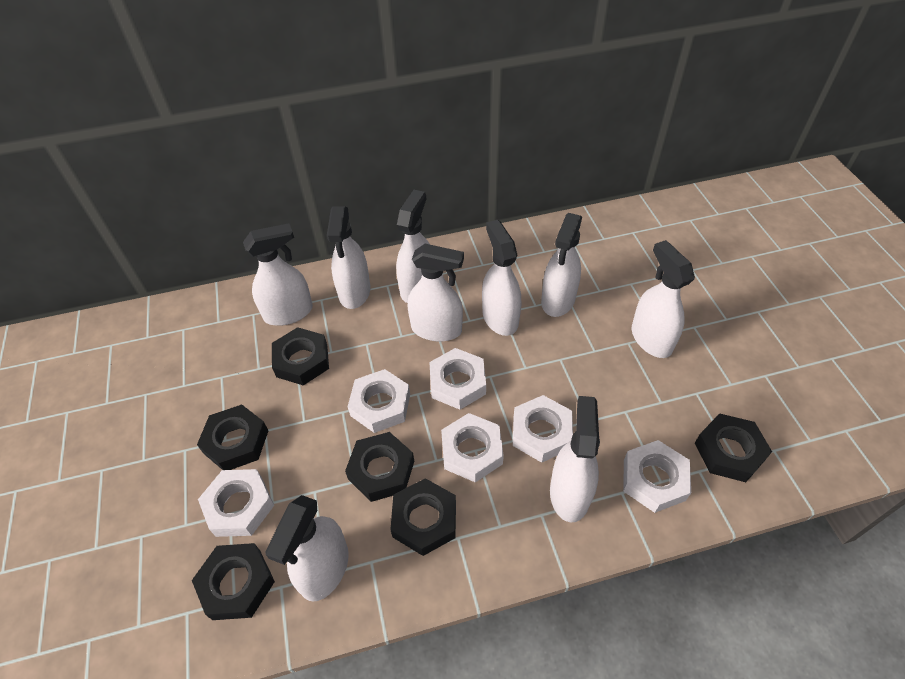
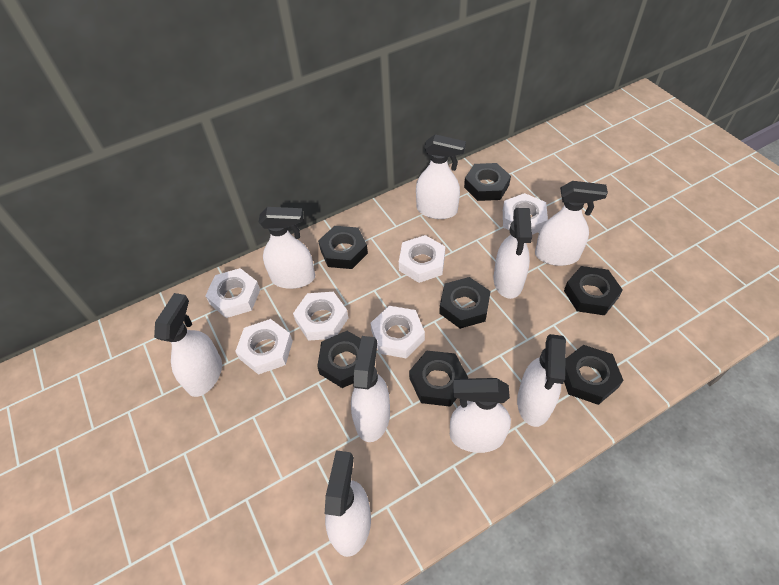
black nut: 6 -> 7

